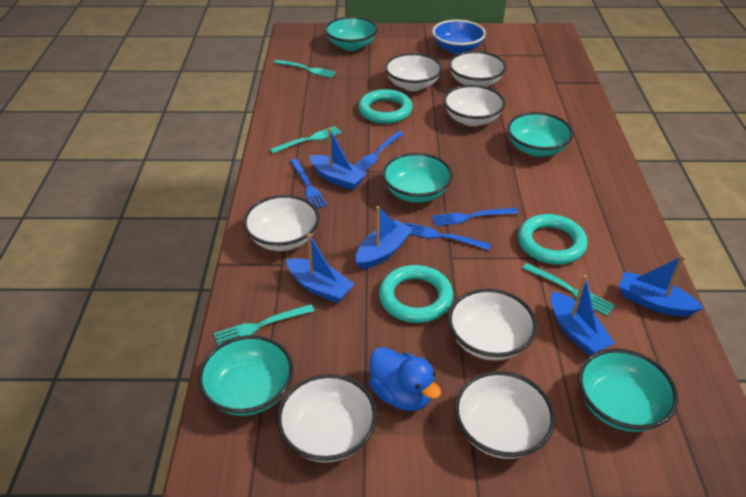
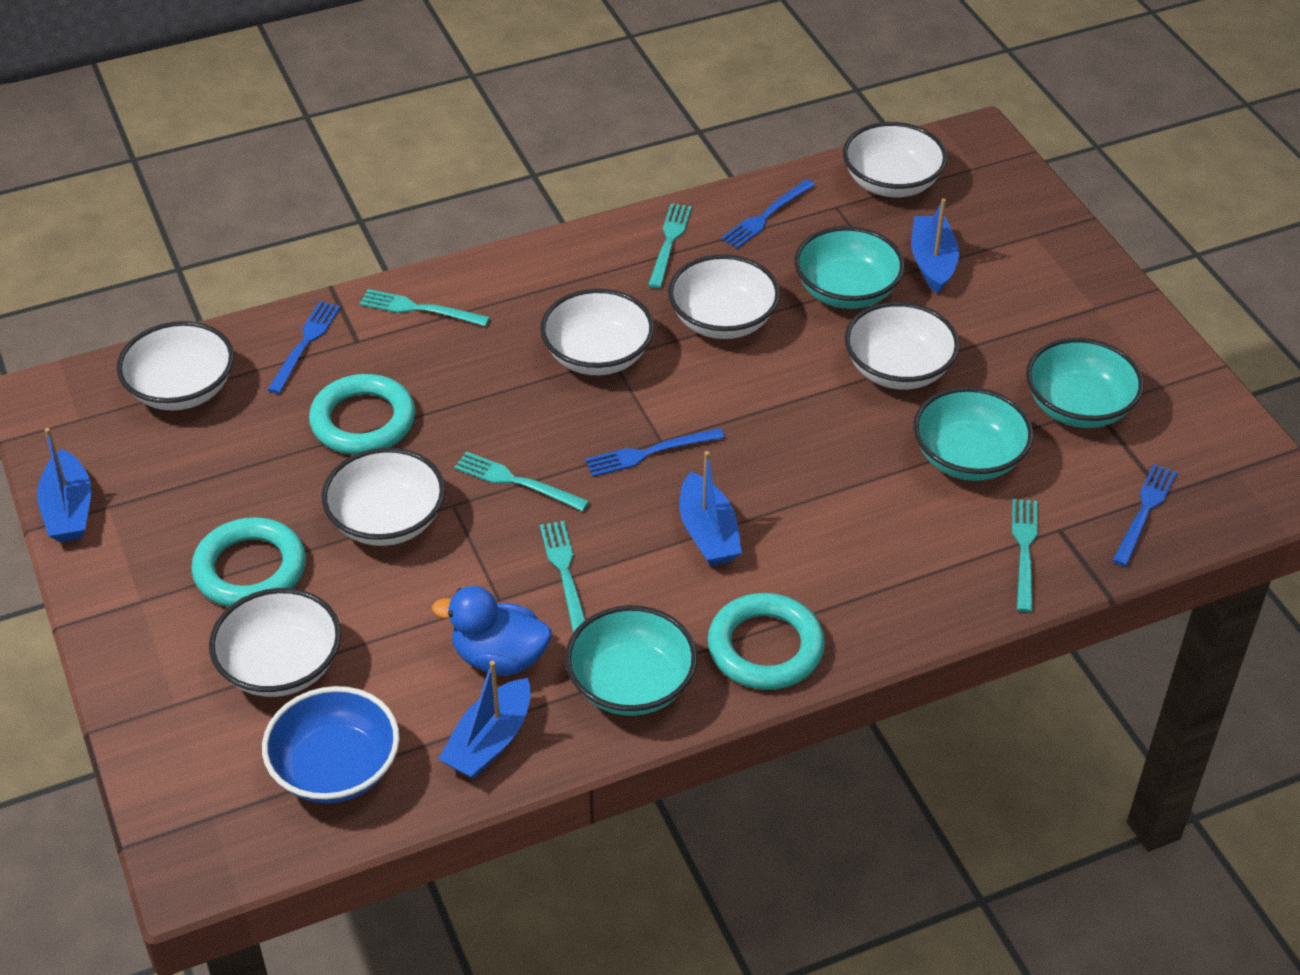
blue boat: 5 -> 4
turquoise bowl: 5 -> 4
turquoise fork: 4 -> 5

